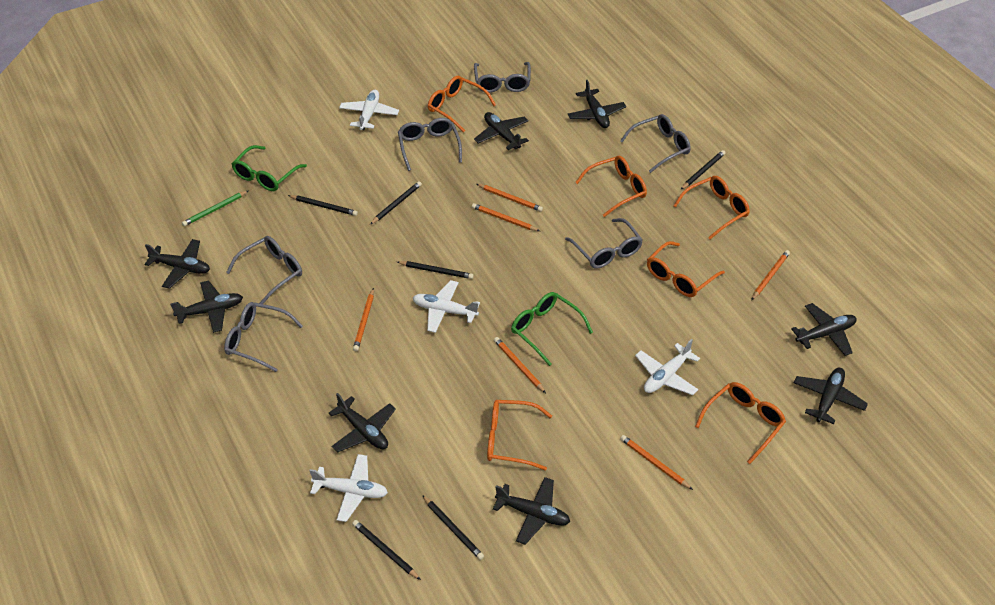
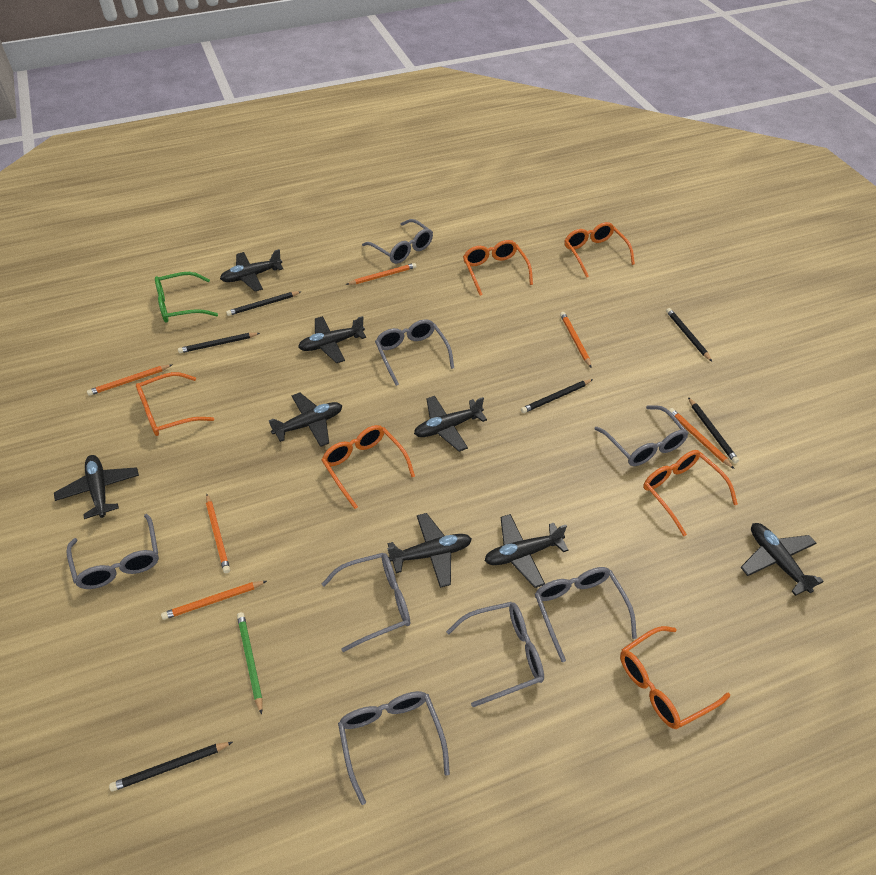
green glasses: 2 -> 1
grey glasses: 6 -> 8
white plane: 4 -> 0

